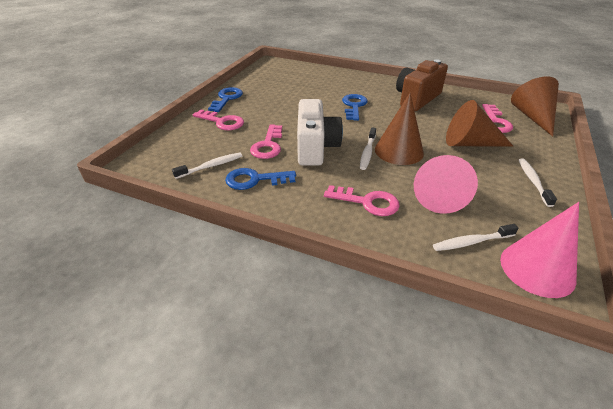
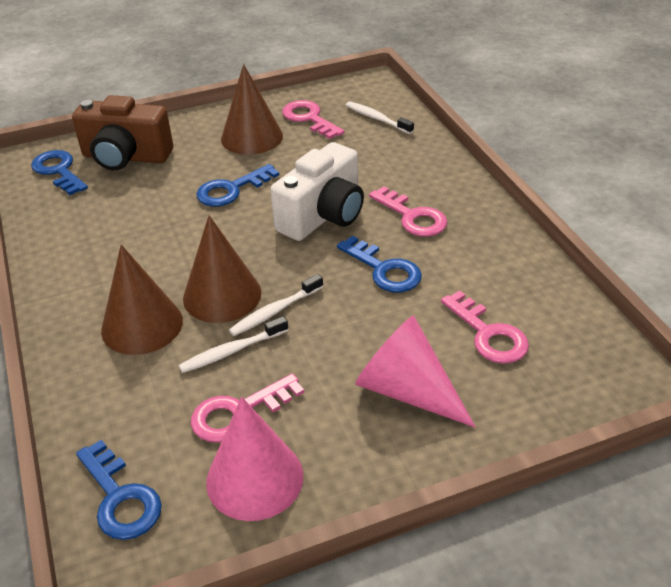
blue key: 3 -> 4
white toothbrush: 4 -> 3

